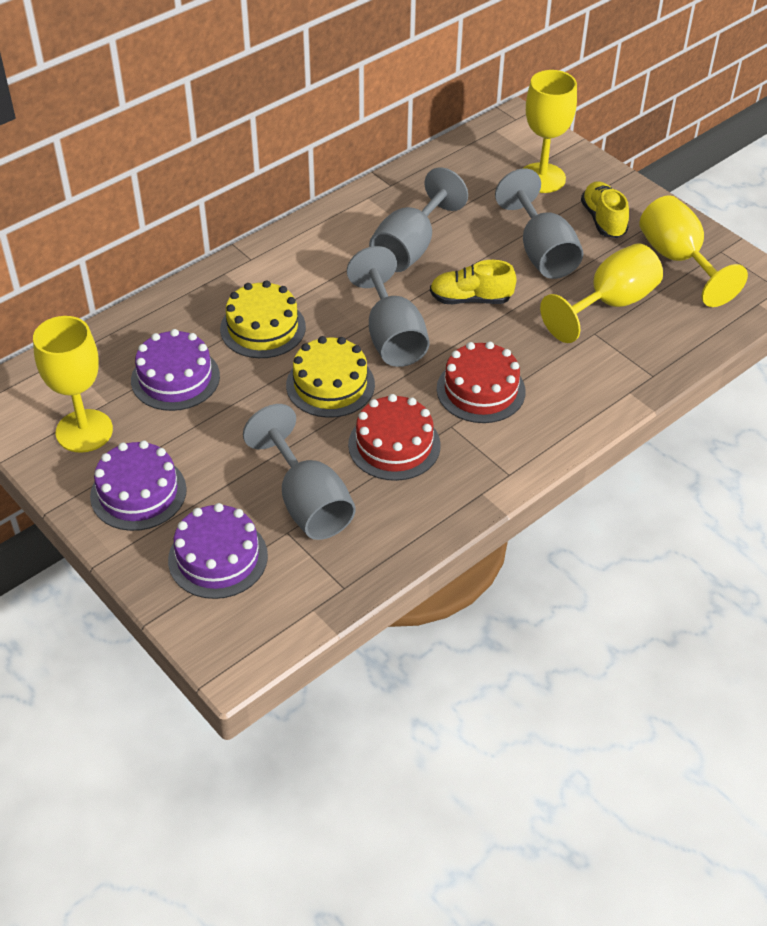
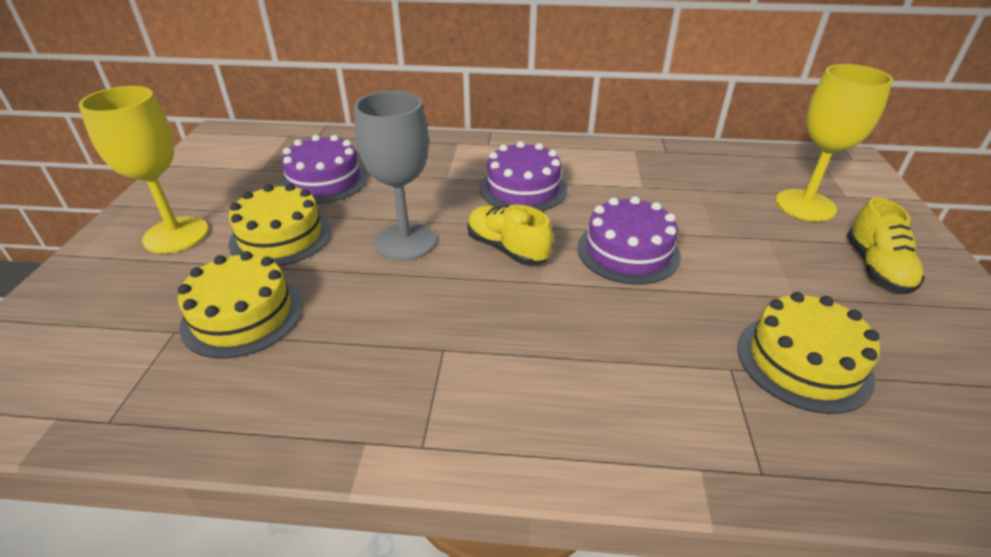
grey goblet: 4 -> 1
red cake: 2 -> 0
yellow cake: 2 -> 3
yellow goblet: 4 -> 2

